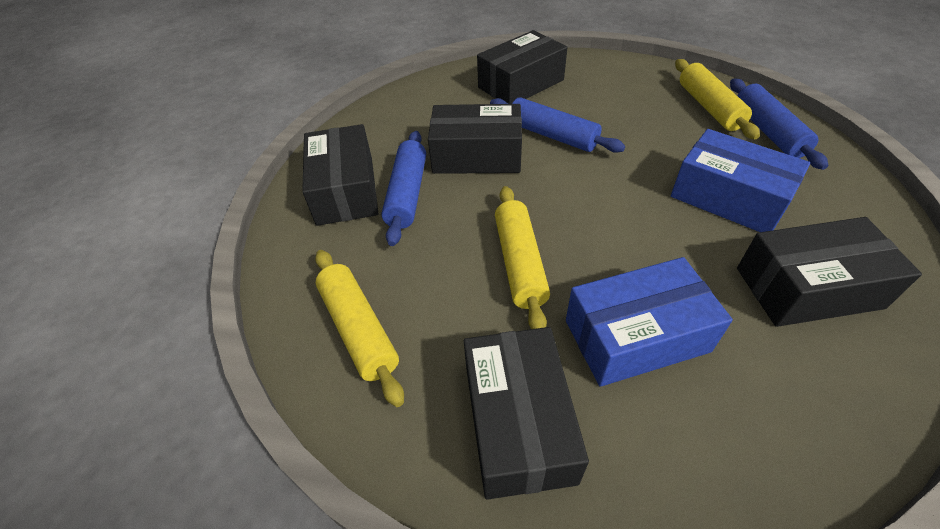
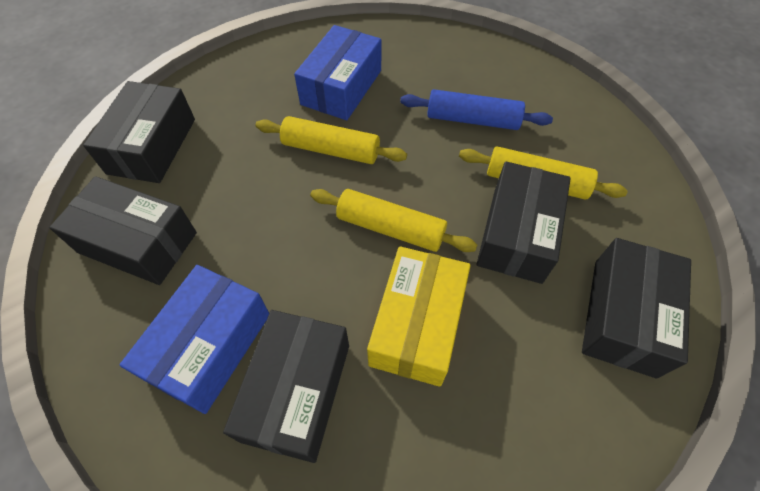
blue rolling pin: 3 -> 1
yellow box: 0 -> 1

